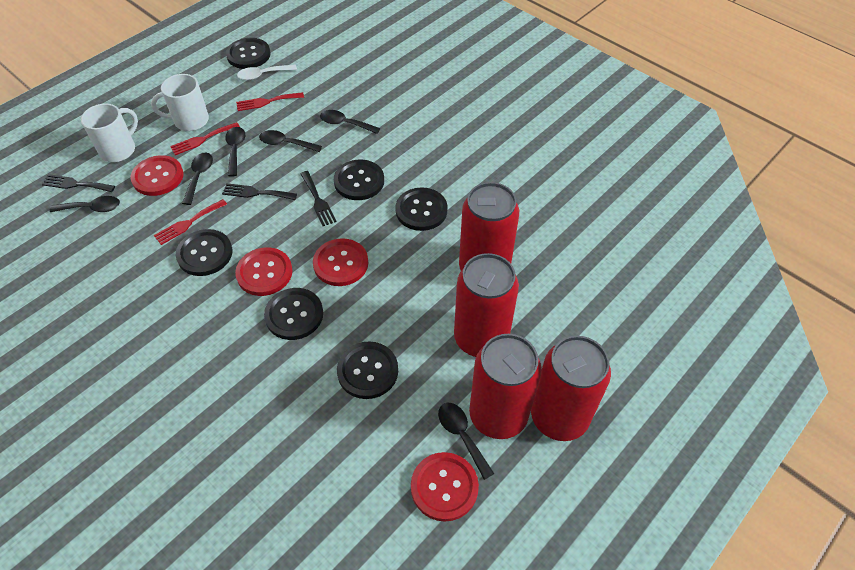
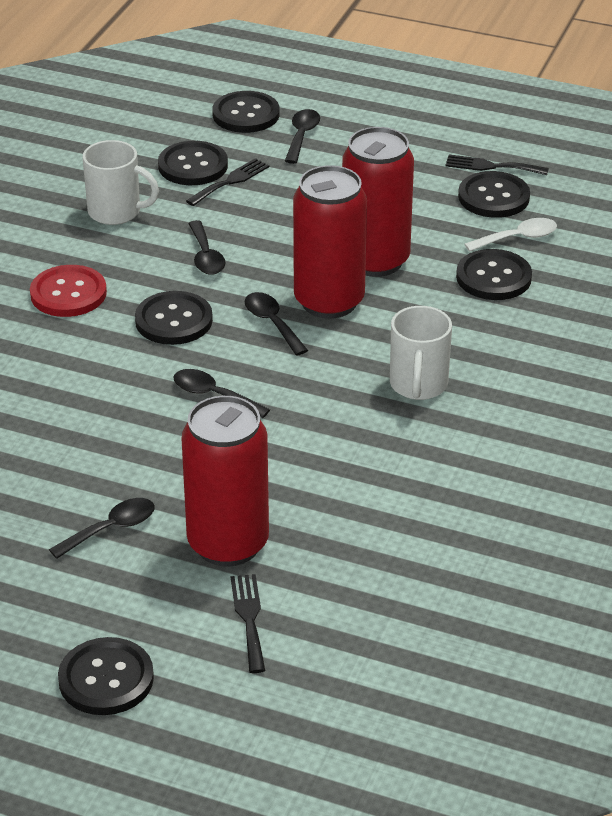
black spoon: 6 -> 5
red button: 4 -> 1
red can: 4 -> 3
red fork: 3 -> 0

